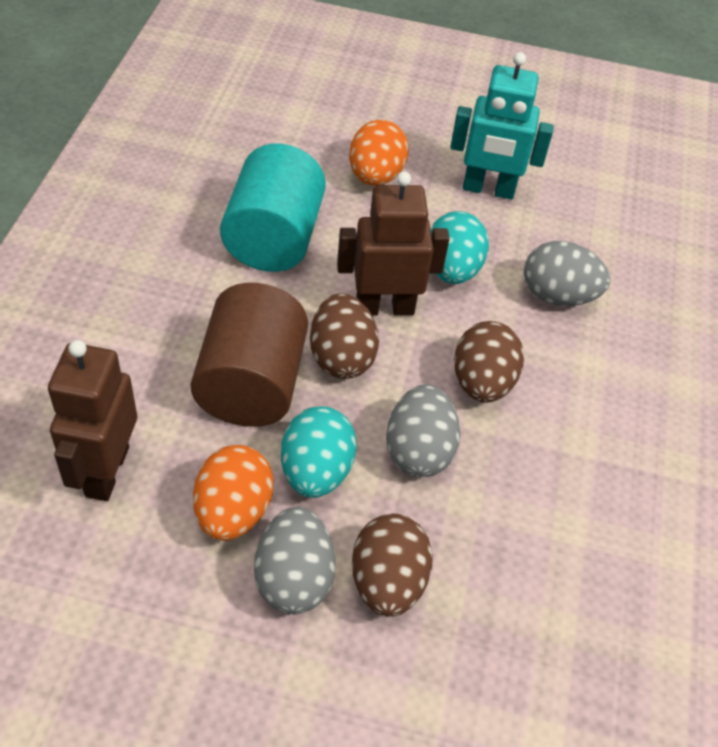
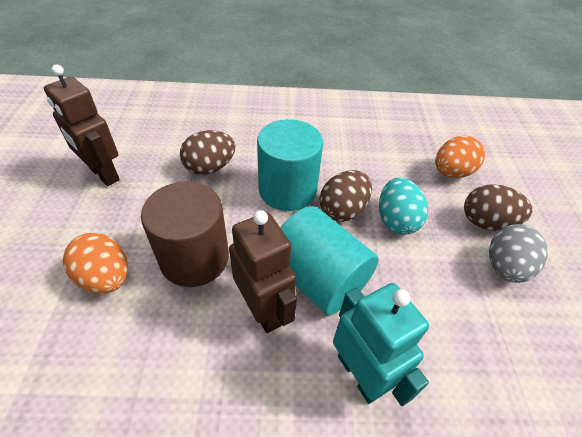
grey egg: 3 -> 1
turquoise cylinder: 1 -> 2
turquoise egg: 2 -> 1

